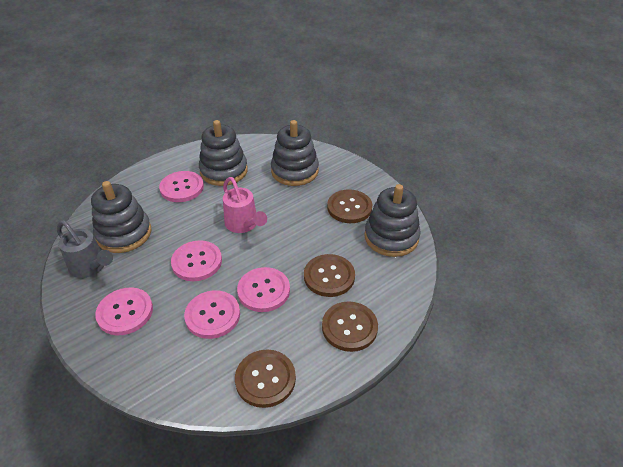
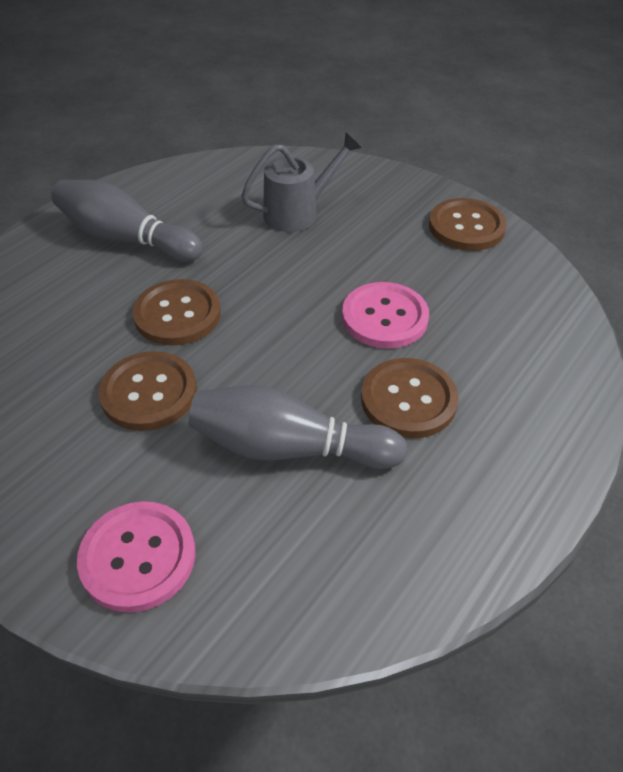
grey bowling pin: 0 -> 2
grey stacking toy: 4 -> 0
pink button: 5 -> 2
pink watering can: 1 -> 0

